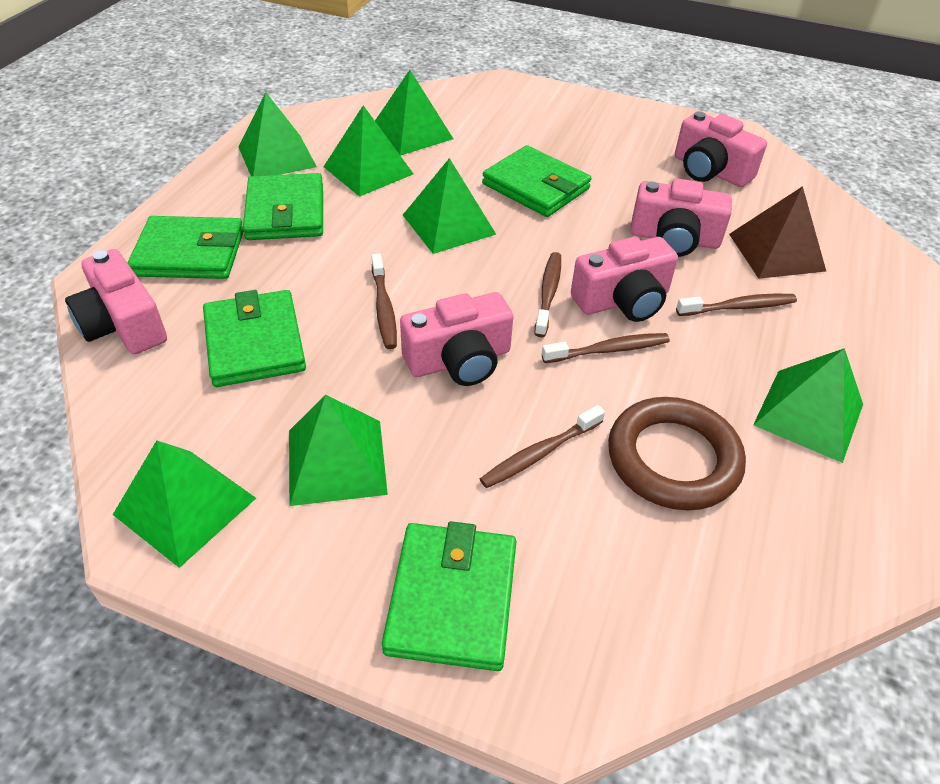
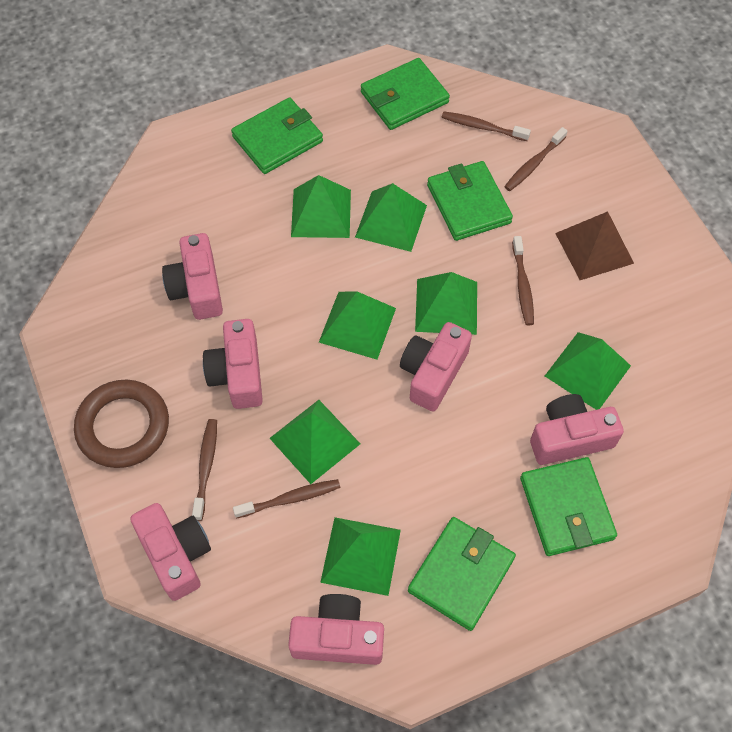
pink camera: 5 -> 6

